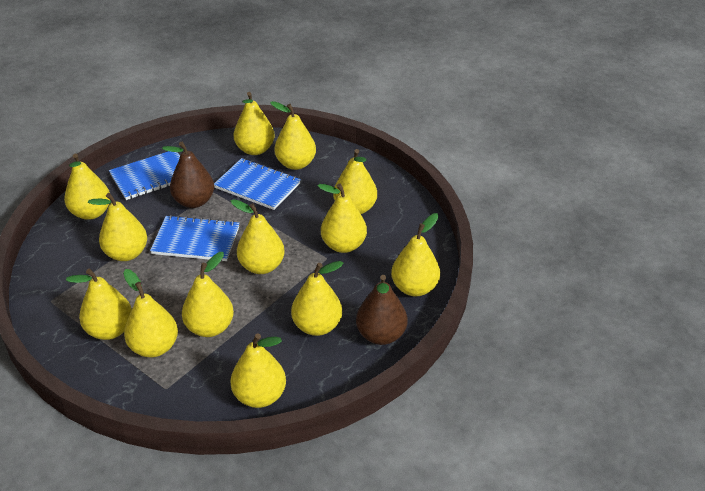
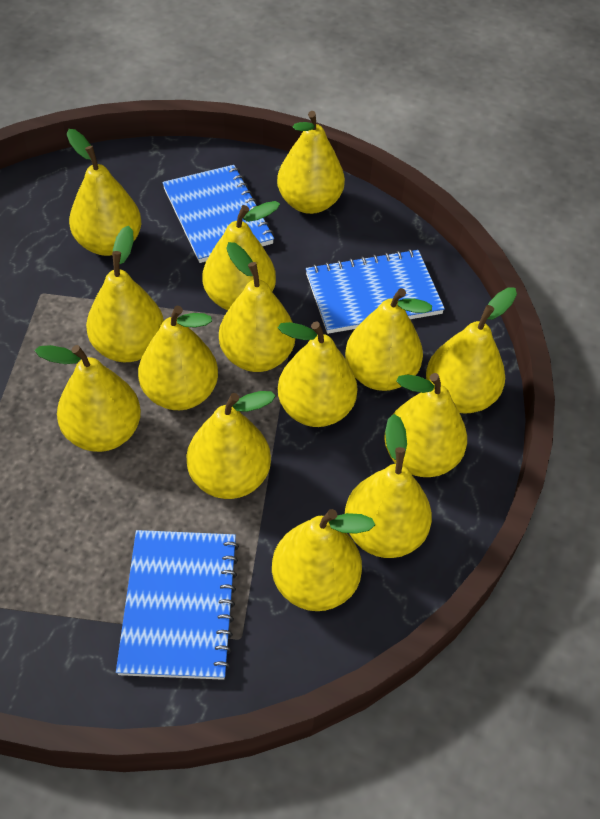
brown pear: 2 -> 0
yellow pear: 13 -> 14

